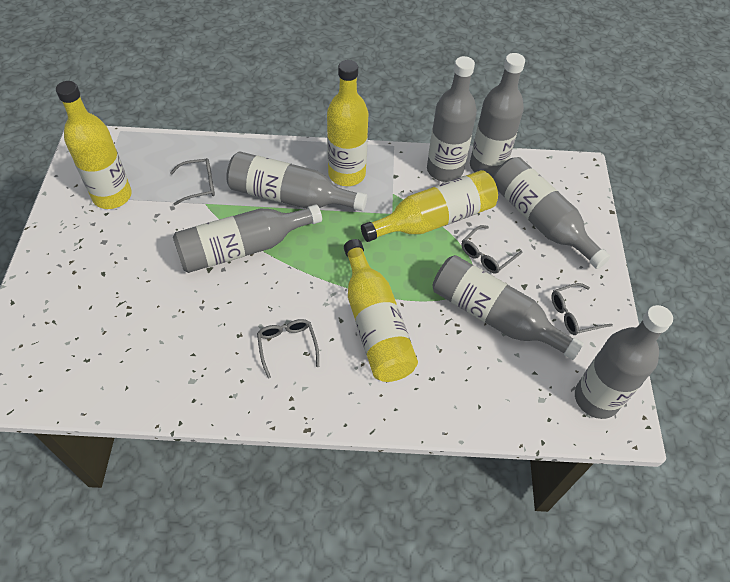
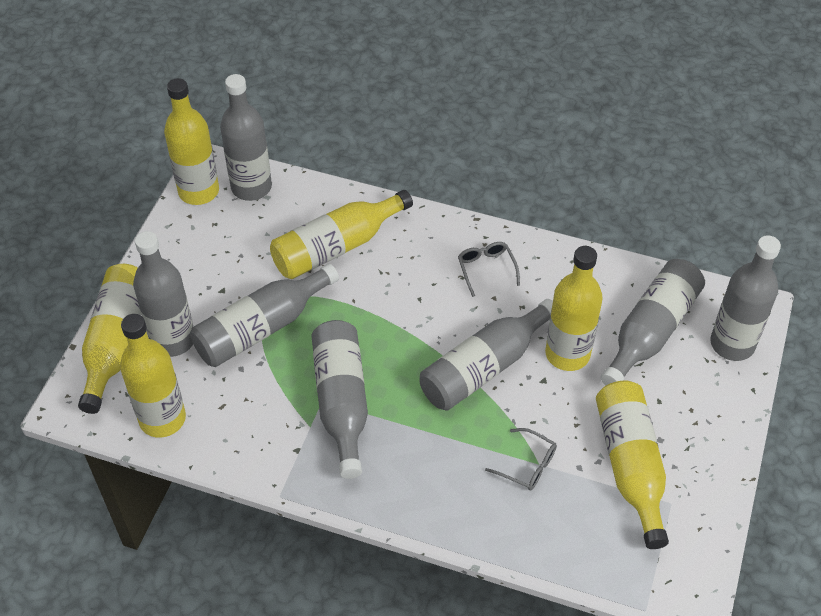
grey glasses: 4 -> 2
yellow bottle: 4 -> 6

